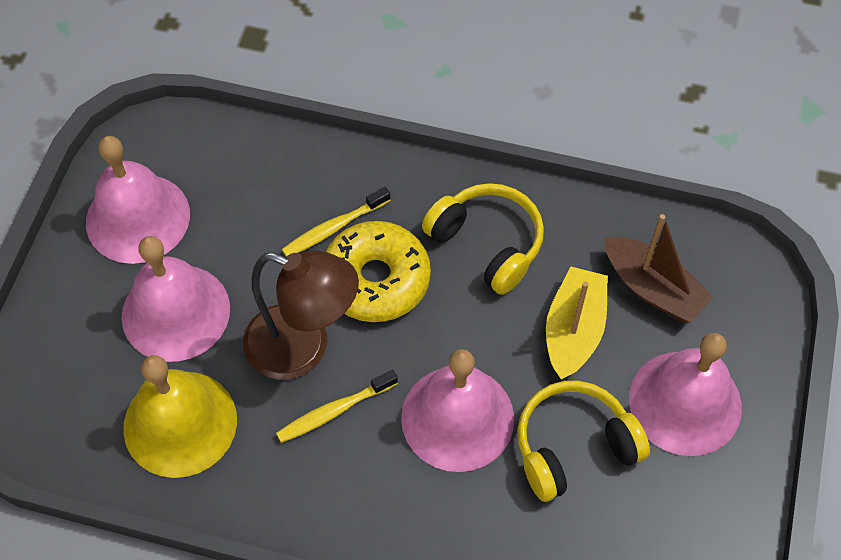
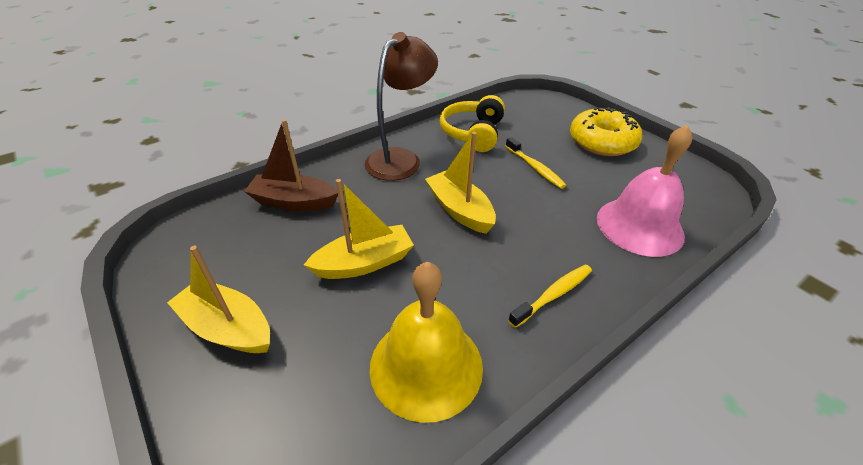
pink bell: 4 -> 1
yellow boat: 1 -> 3
yellow headphones: 2 -> 1

